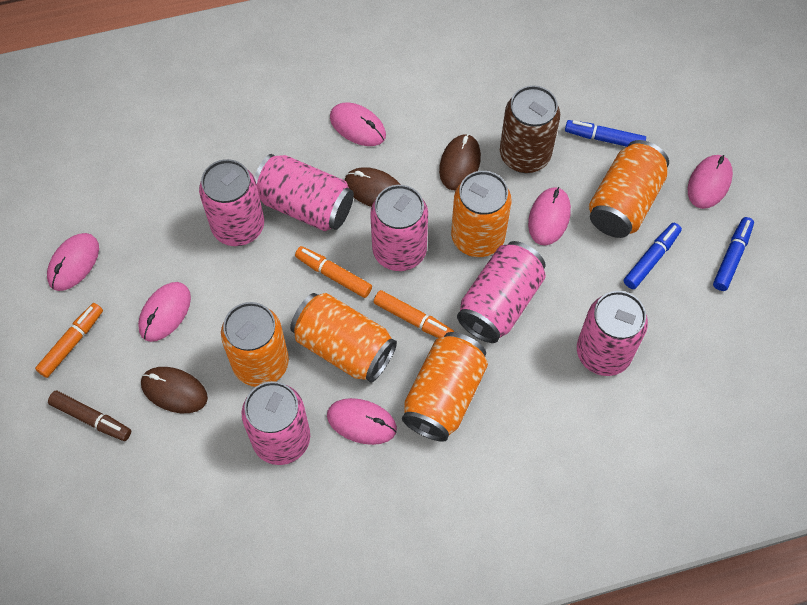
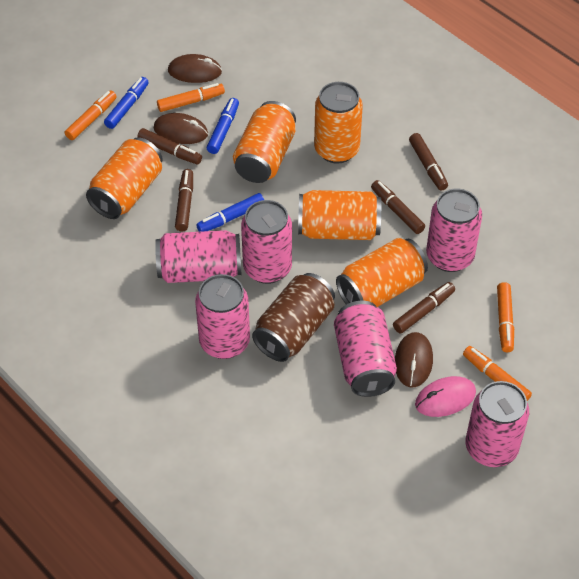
brown marker: 1 -> 5
orange marker: 3 -> 4
pink mouse: 6 -> 1

